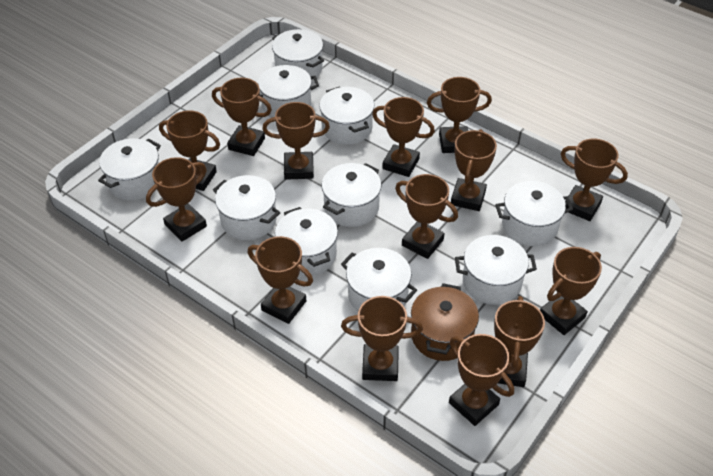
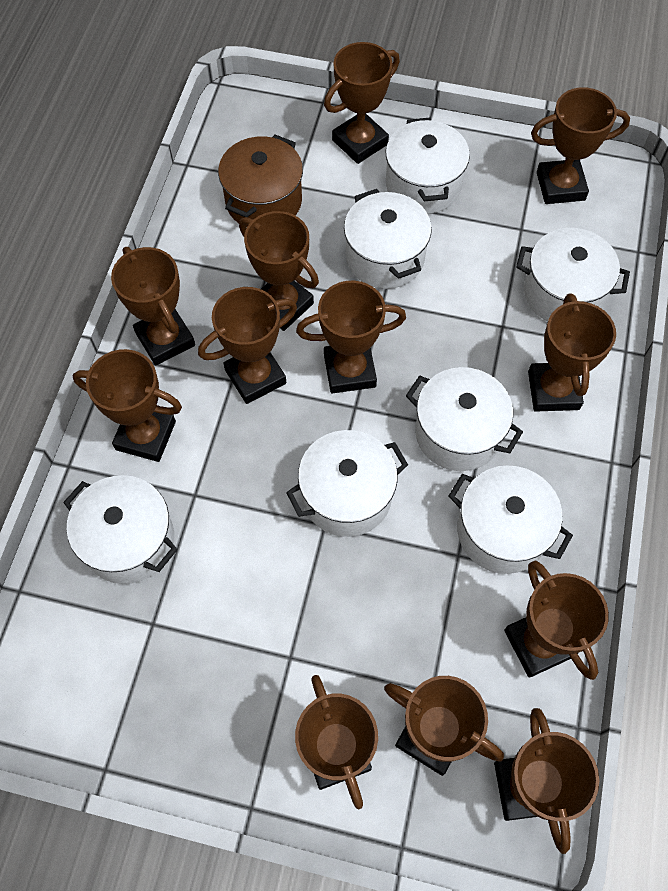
brown trophy: 14 -> 12
white pot: 10 -> 7

